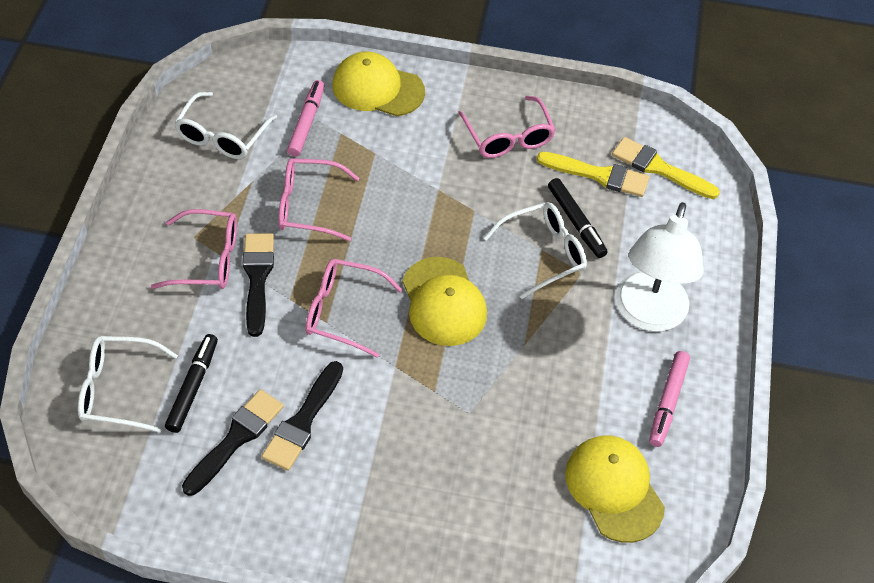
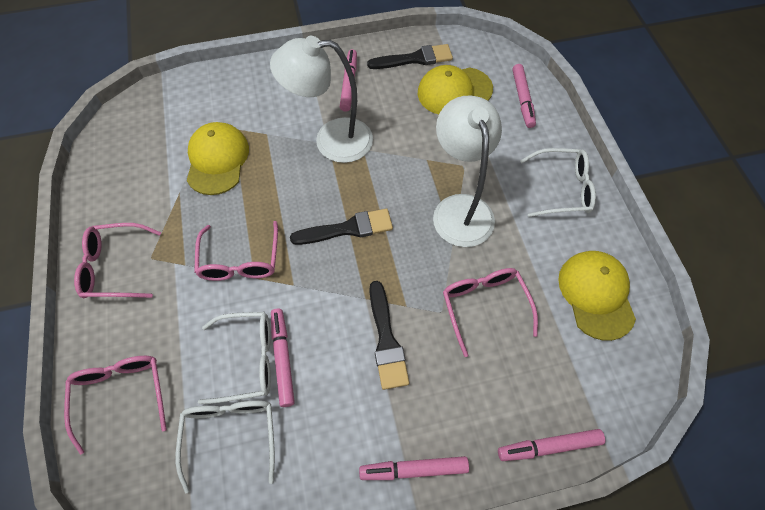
black marker: 2 -> 0
pink marker: 2 -> 5
white lamp: 1 -> 2
yellow brush: 2 -> 0

